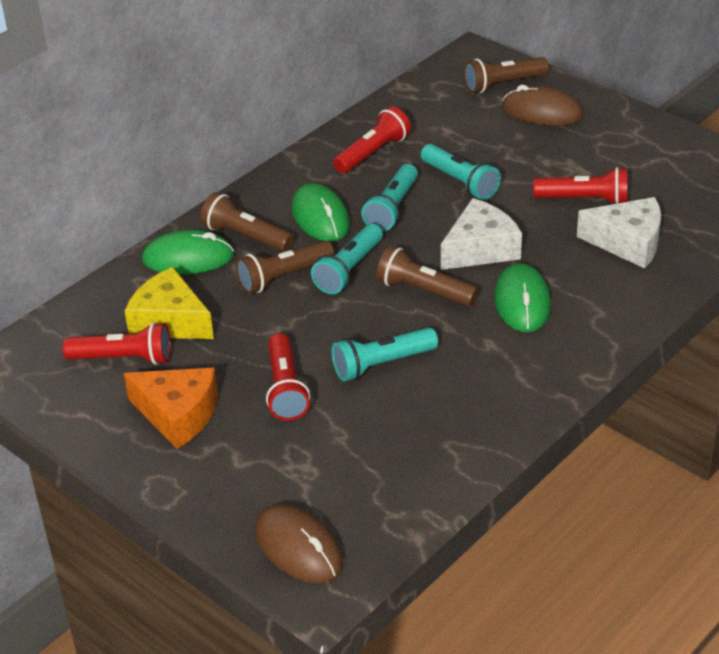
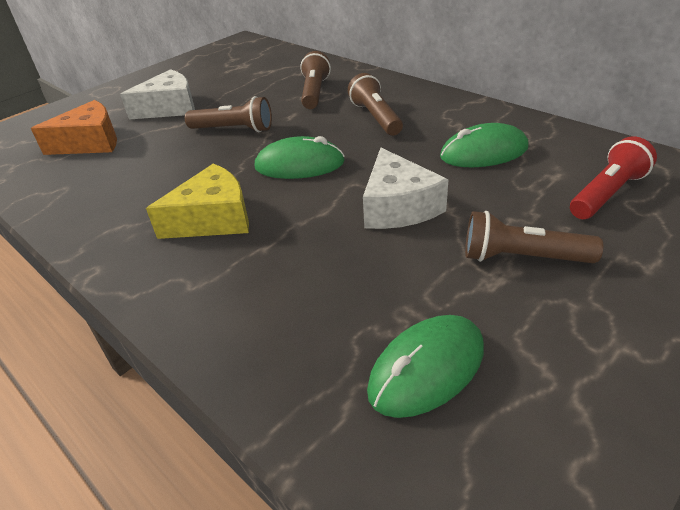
brown mouse: 2 -> 0
red flashlight: 4 -> 1
turquoise flashlight: 4 -> 0

